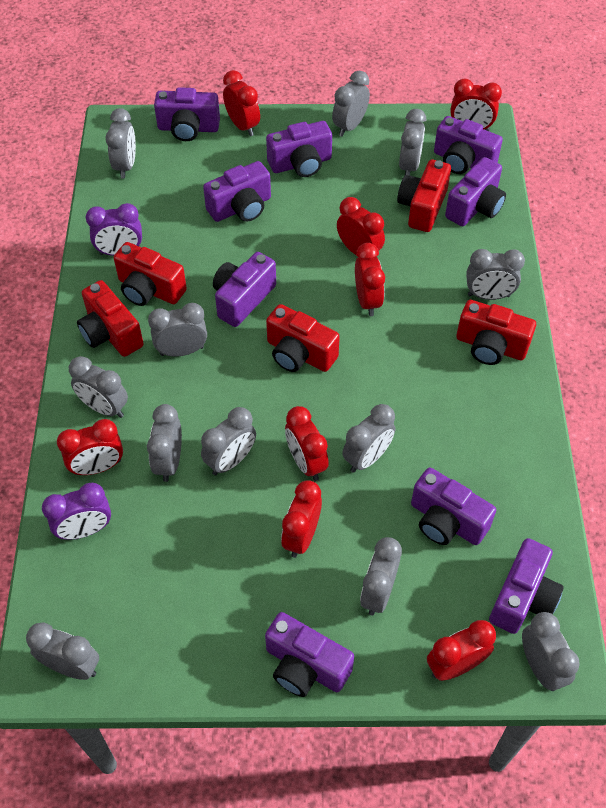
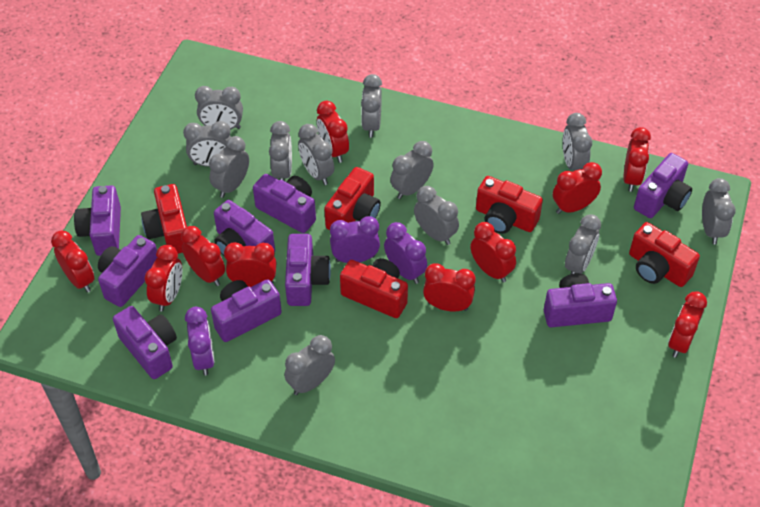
purple clock: 2 -> 3
red clock: 8 -> 10

